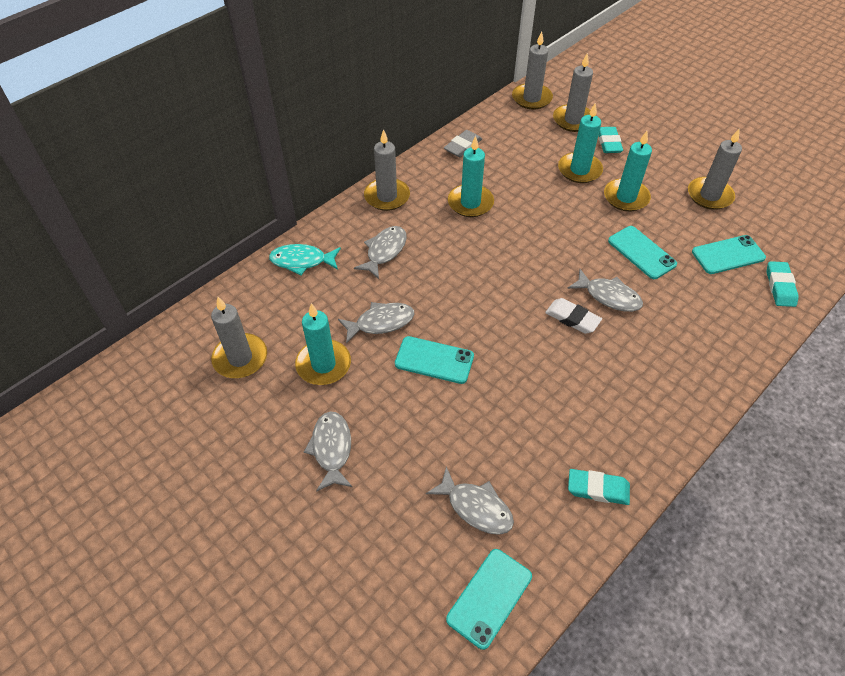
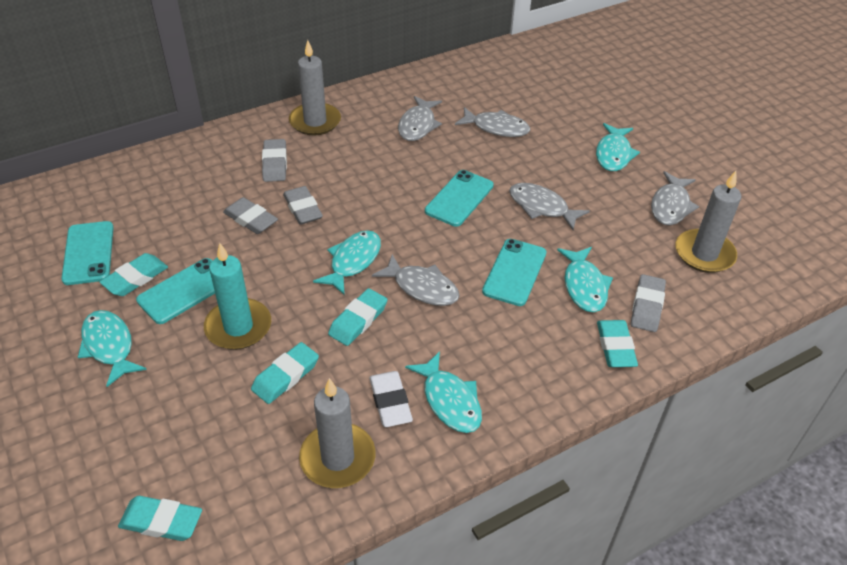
grey candle: 5 -> 3
grey eraser: 1 -> 4
turquoise candle: 4 -> 1
turquoise eraser: 3 -> 5
turquoise fish: 1 -> 5

